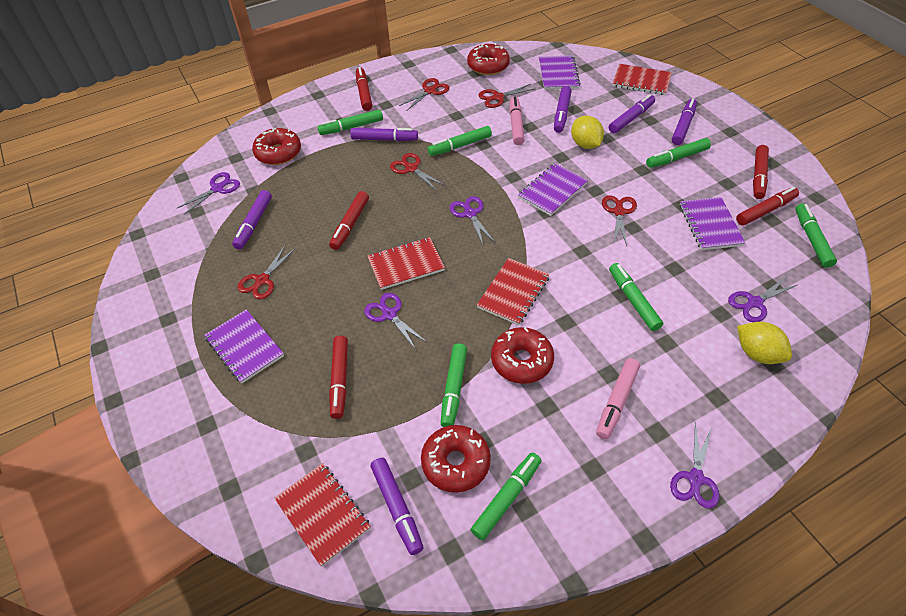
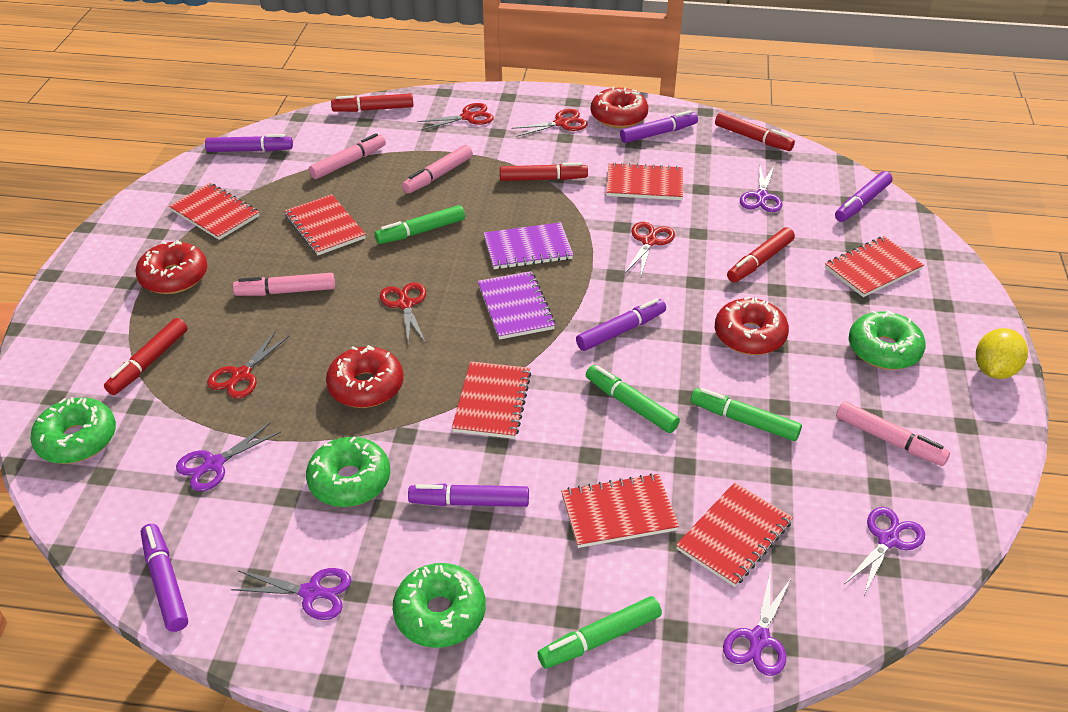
green donut: 0 -> 4
green marker: 7 -> 4
pink marker: 2 -> 4
purple notebook: 4 -> 2
red notebook: 4 -> 7
yellow lemon: 2 -> 1

